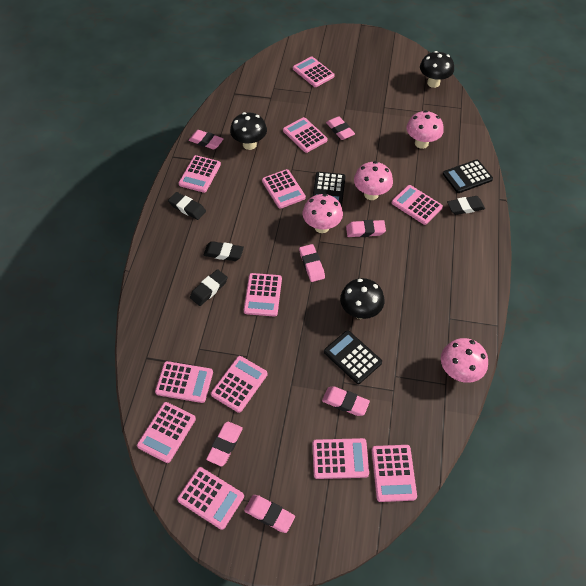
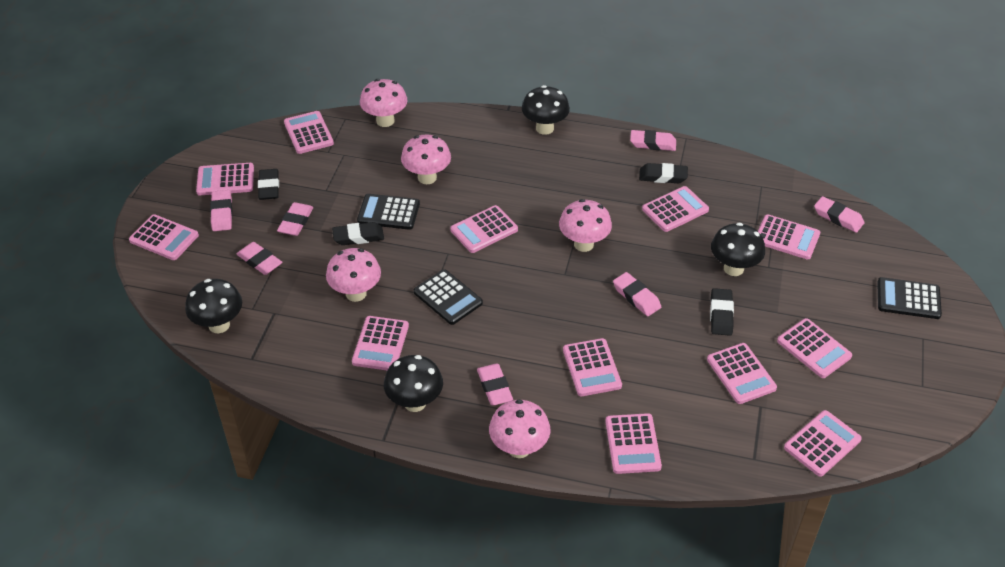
black mushroom: 3 -> 4
pink mushroom: 4 -> 5

